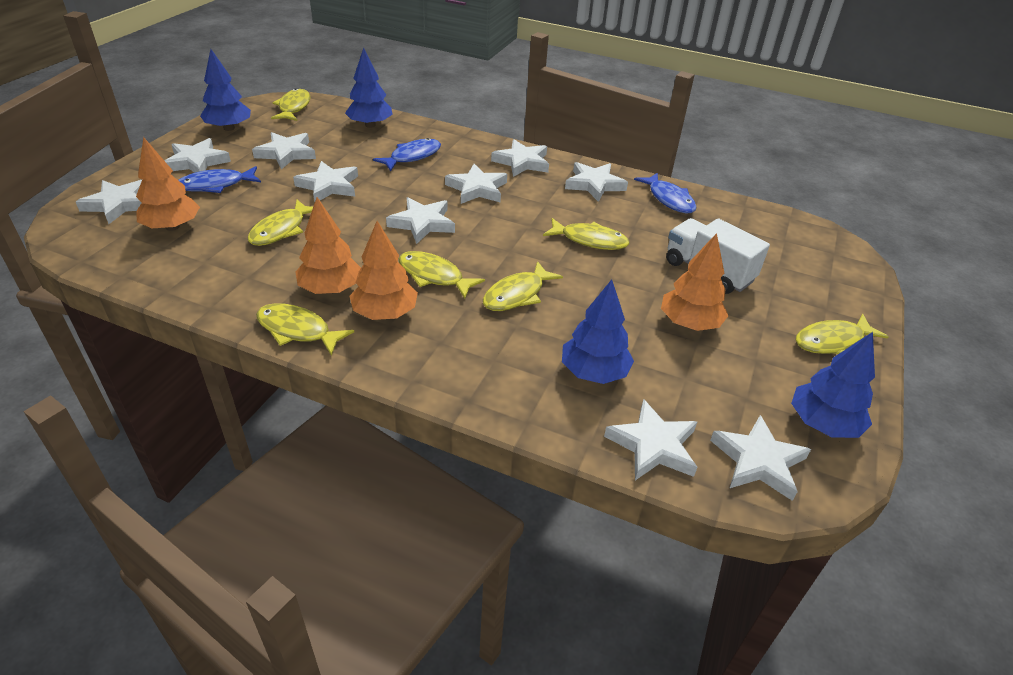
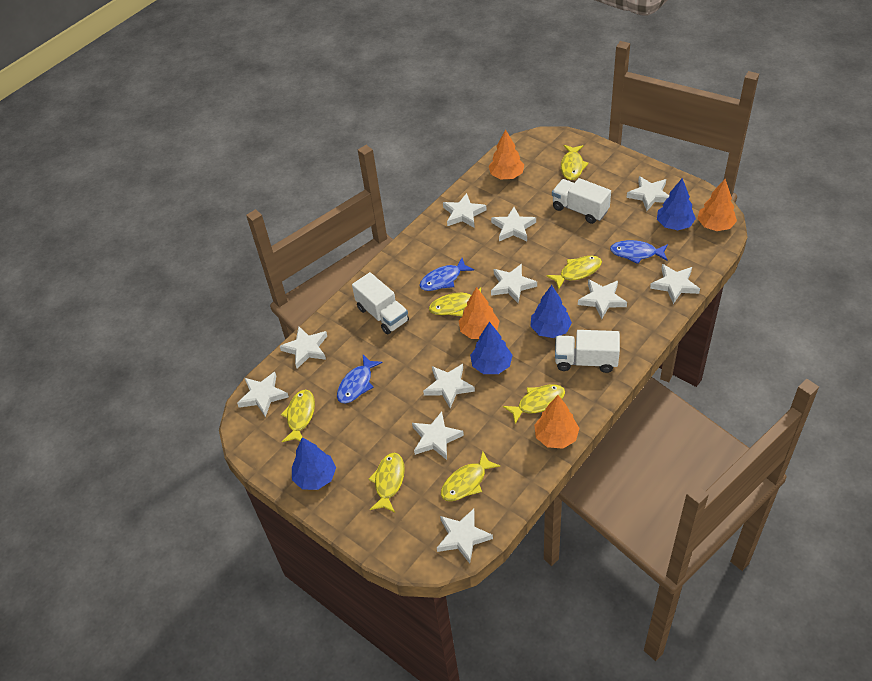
white star: 10 -> 11
white truck: 1 -> 3

